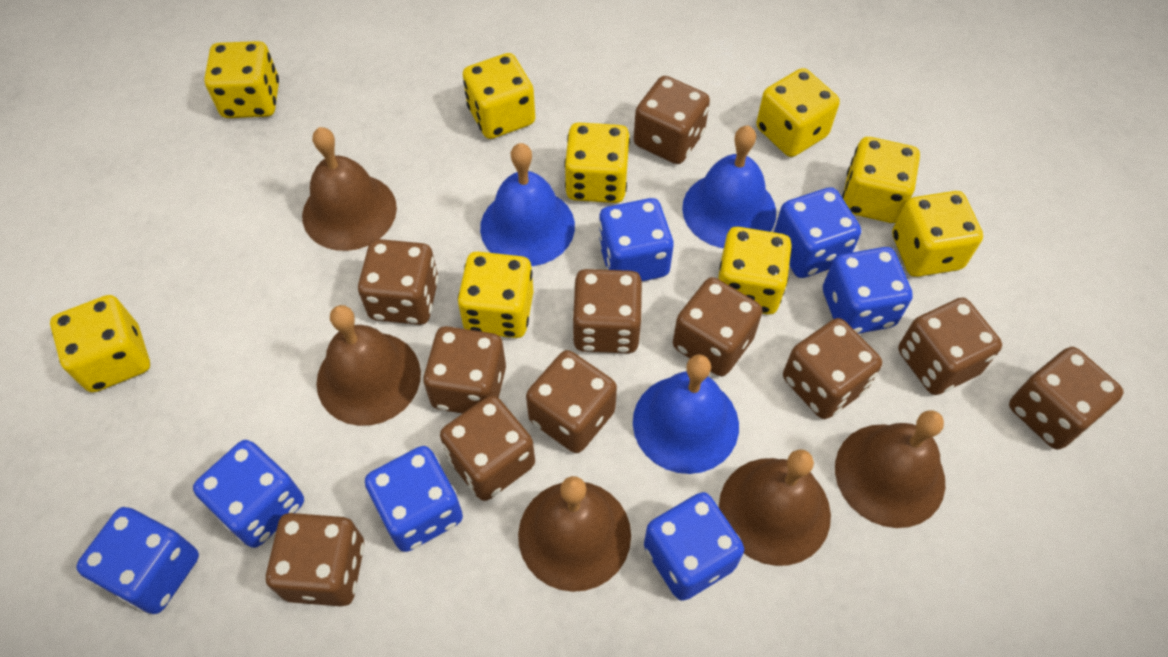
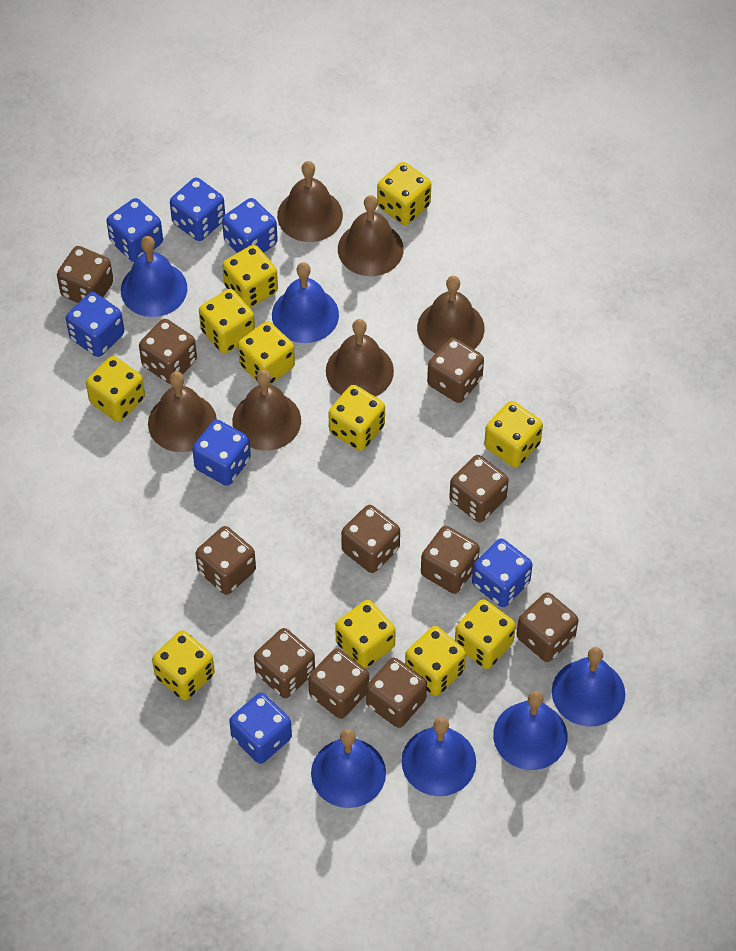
blue bell: 3 -> 6
brown bell: 5 -> 6
yellow dice: 9 -> 11

